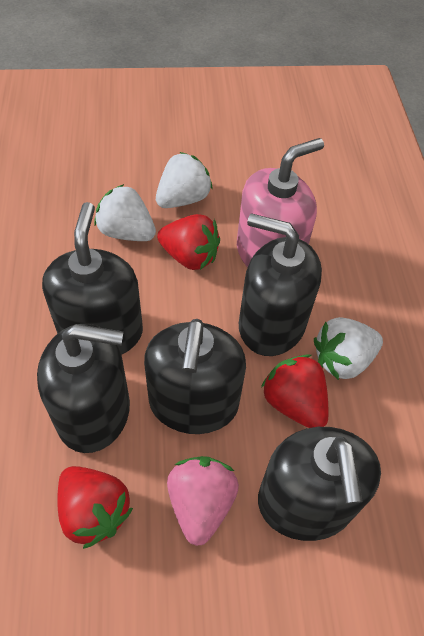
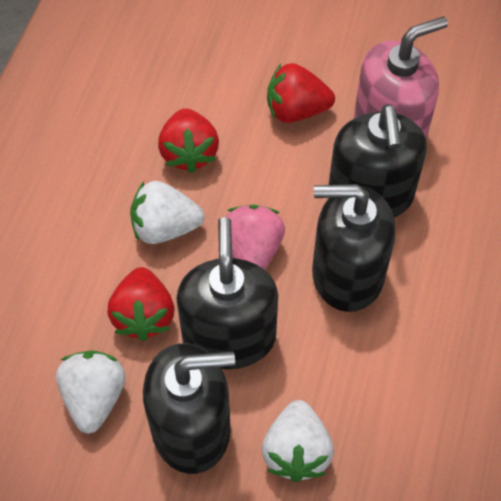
black soap dispenser: 5 -> 4

